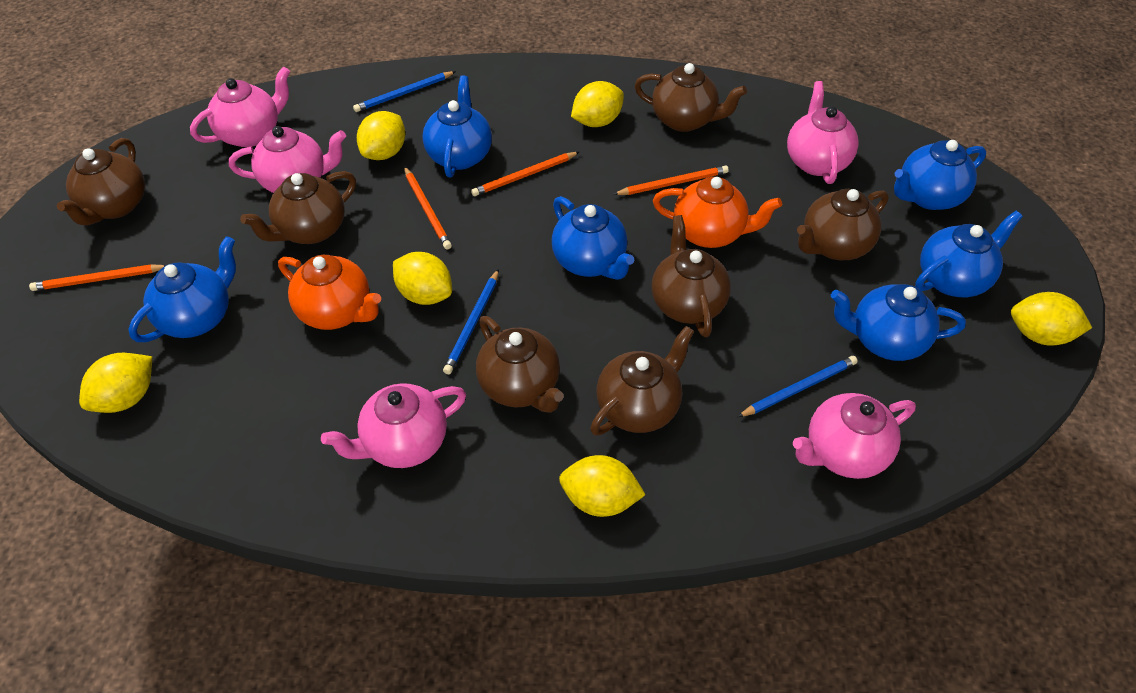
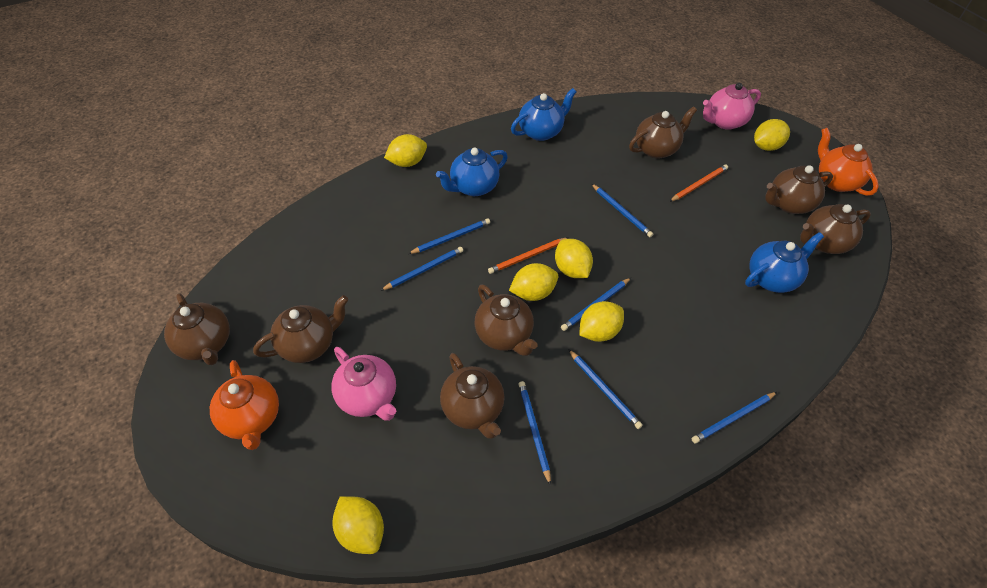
blue pencil: 3 -> 7
blue teapot: 6 -> 3
orange pencil: 4 -> 2
pink teapot: 5 -> 2

